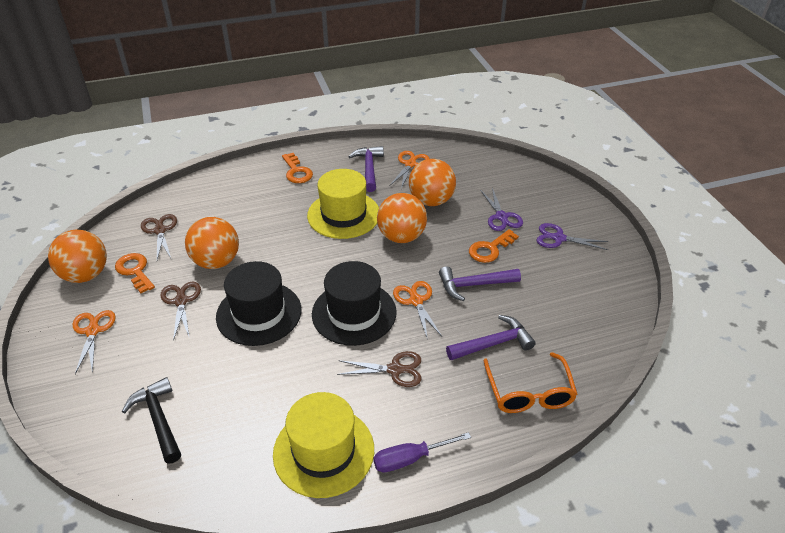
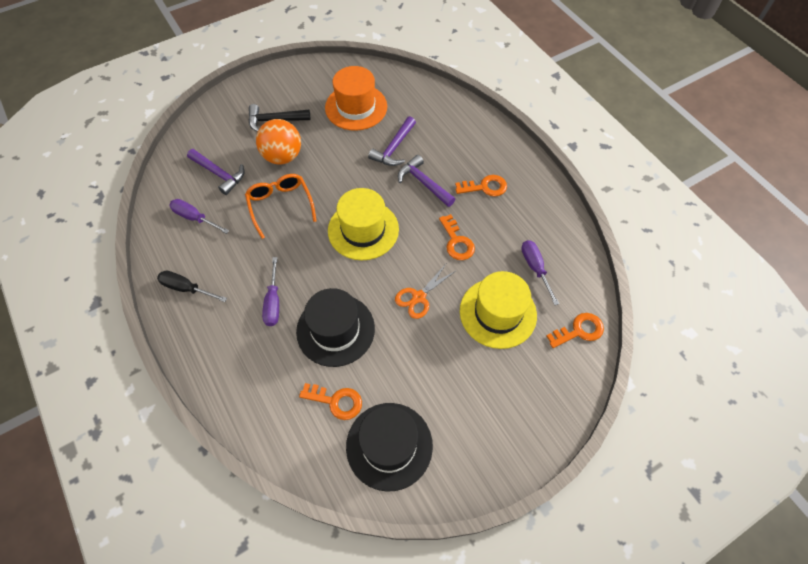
black screwdriver: 0 -> 1
brown scissors: 3 -> 0
orange ball: 4 -> 1
orange hat: 0 -> 1
orange key: 3 -> 4
orange scissors: 3 -> 1
purple scissors: 2 -> 0
purple screwdriver: 1 -> 3

